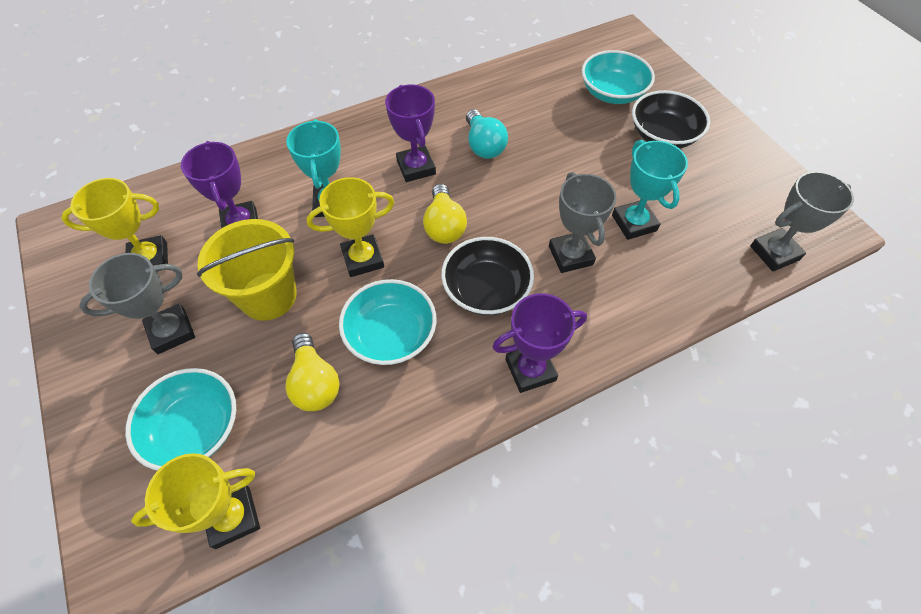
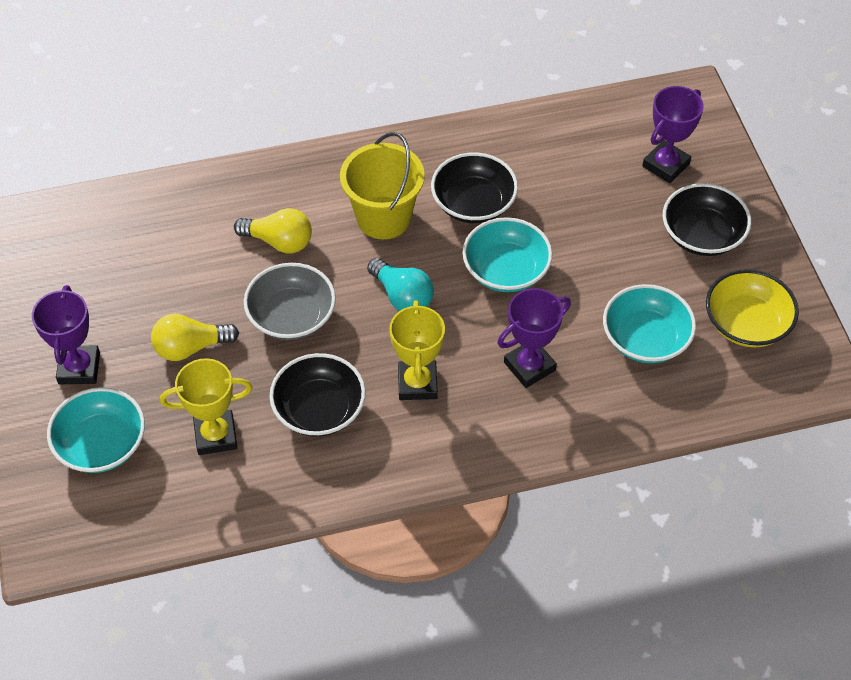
black bowl: 2 -> 3
grey bowl: 0 -> 1
grey trophy: 3 -> 0
turquoise trophy: 2 -> 0
yellow bowl: 0 -> 1
yellow trophy: 3 -> 2

